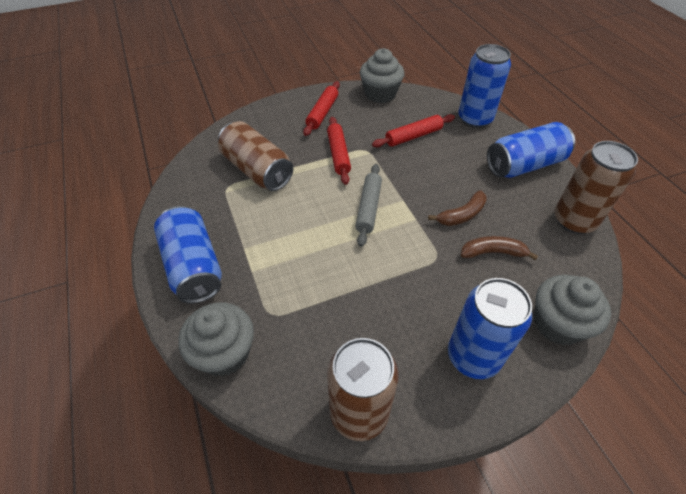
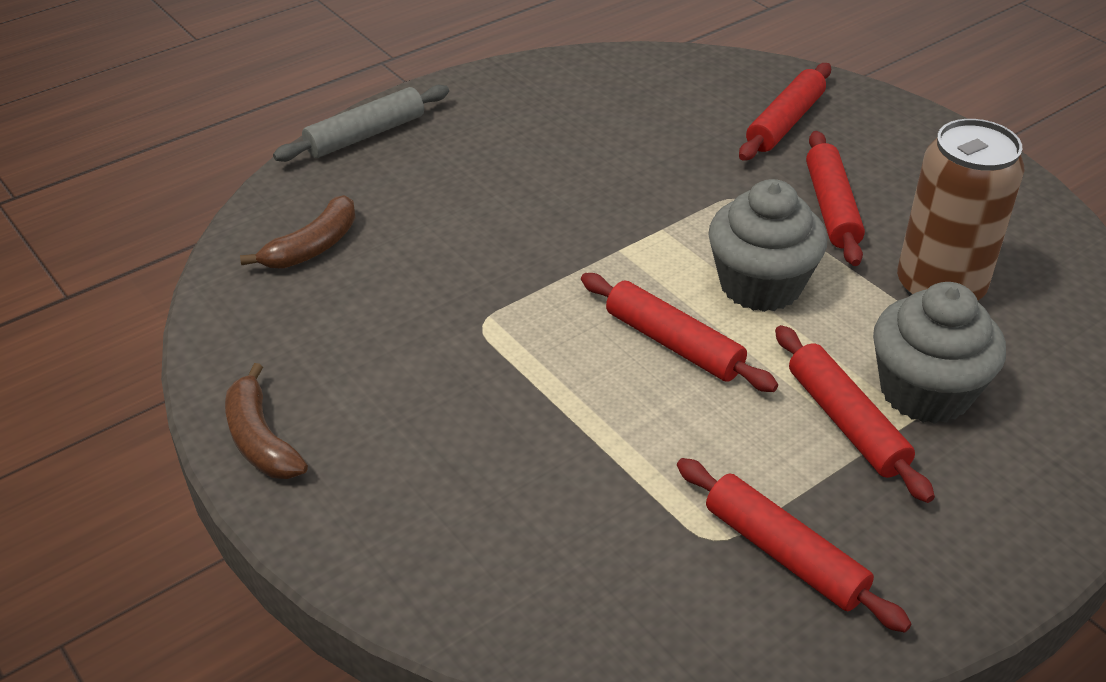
blue can: 4 -> 0
brown can: 3 -> 1
grey cupcake: 3 -> 2
red rolling pin: 3 -> 5

